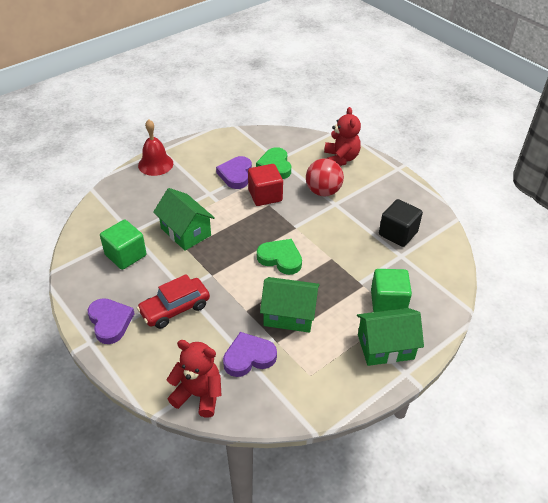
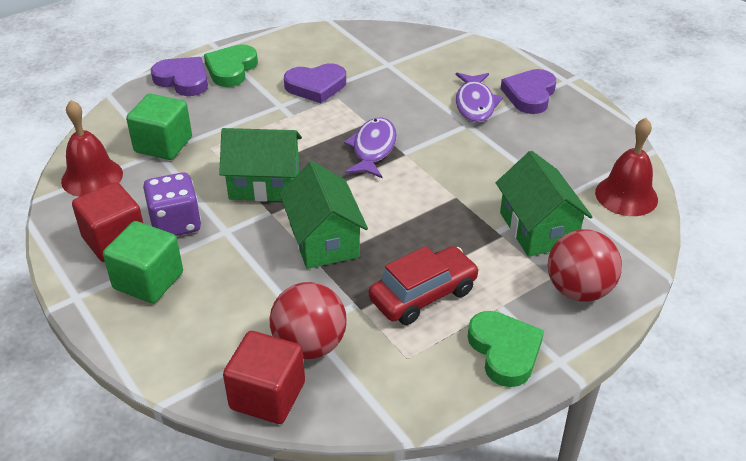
black cube: 1 -> 0
purple dice: 0 -> 1
purple fish: 0 -> 2
red ball: 1 -> 2
red bell: 1 -> 2
red cube: 1 -> 2
red teddy bear: 2 -> 0

